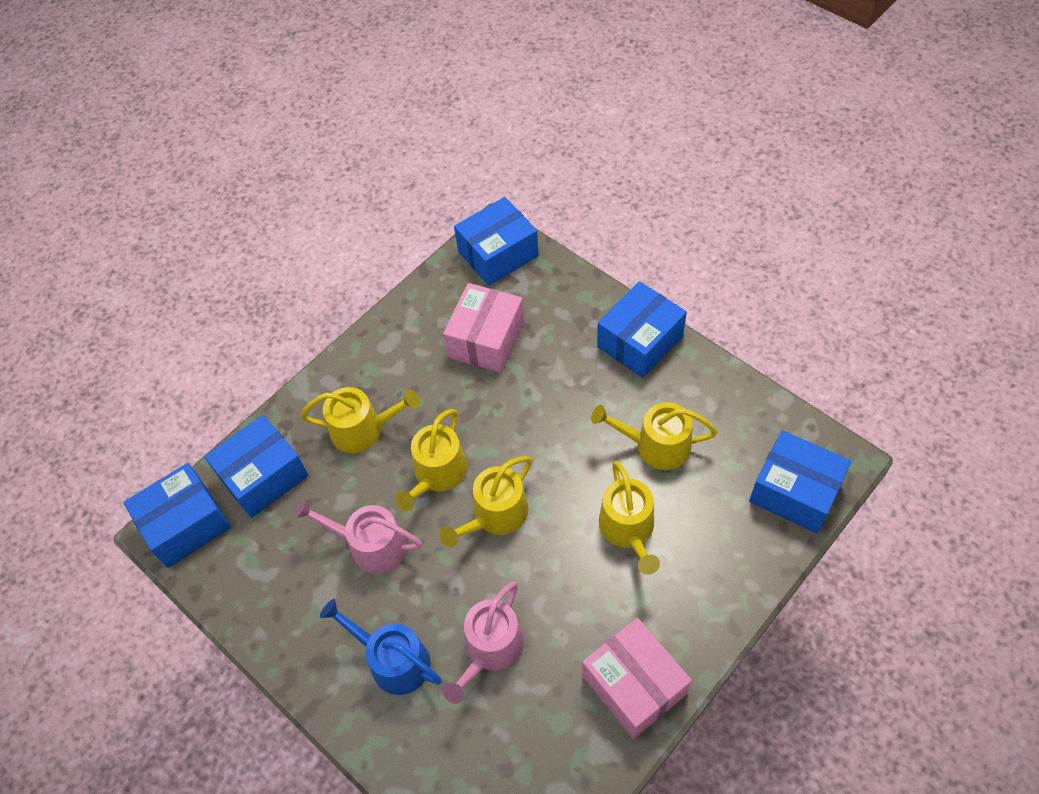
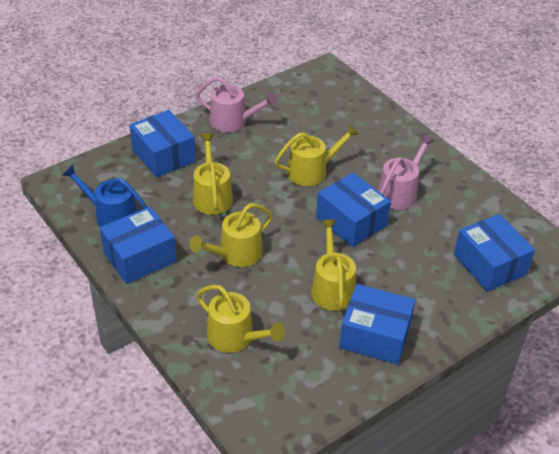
pink box: 2 -> 0

